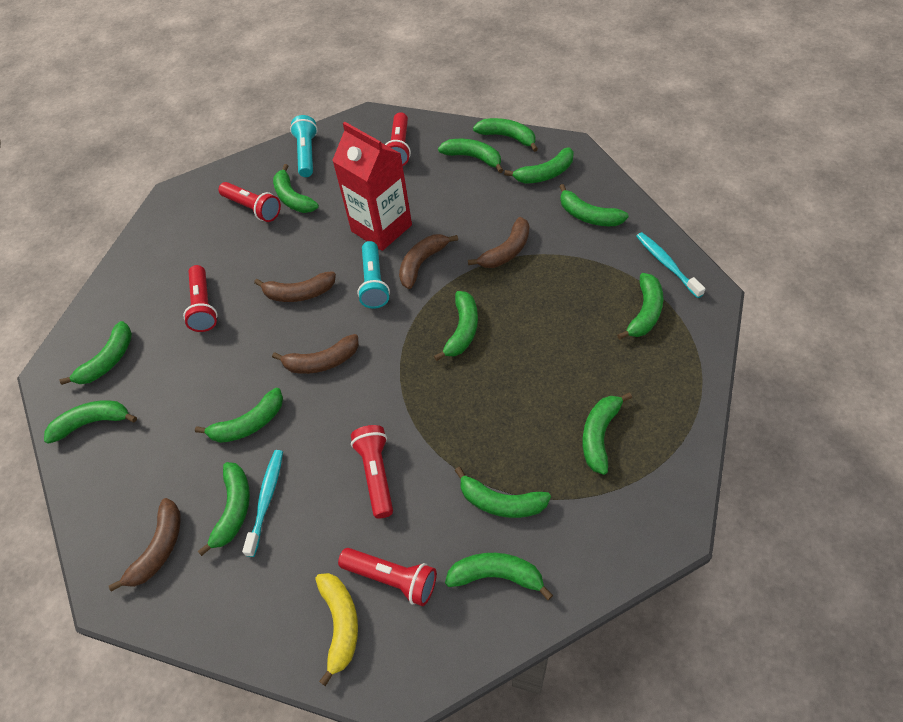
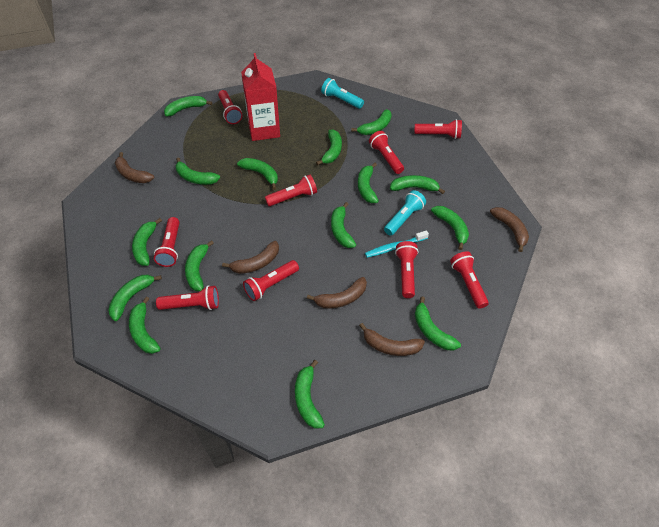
green banana: 14 -> 15
red flashlight: 5 -> 9
turquoise toothbrush: 2 -> 1
yellow banana: 1 -> 0

